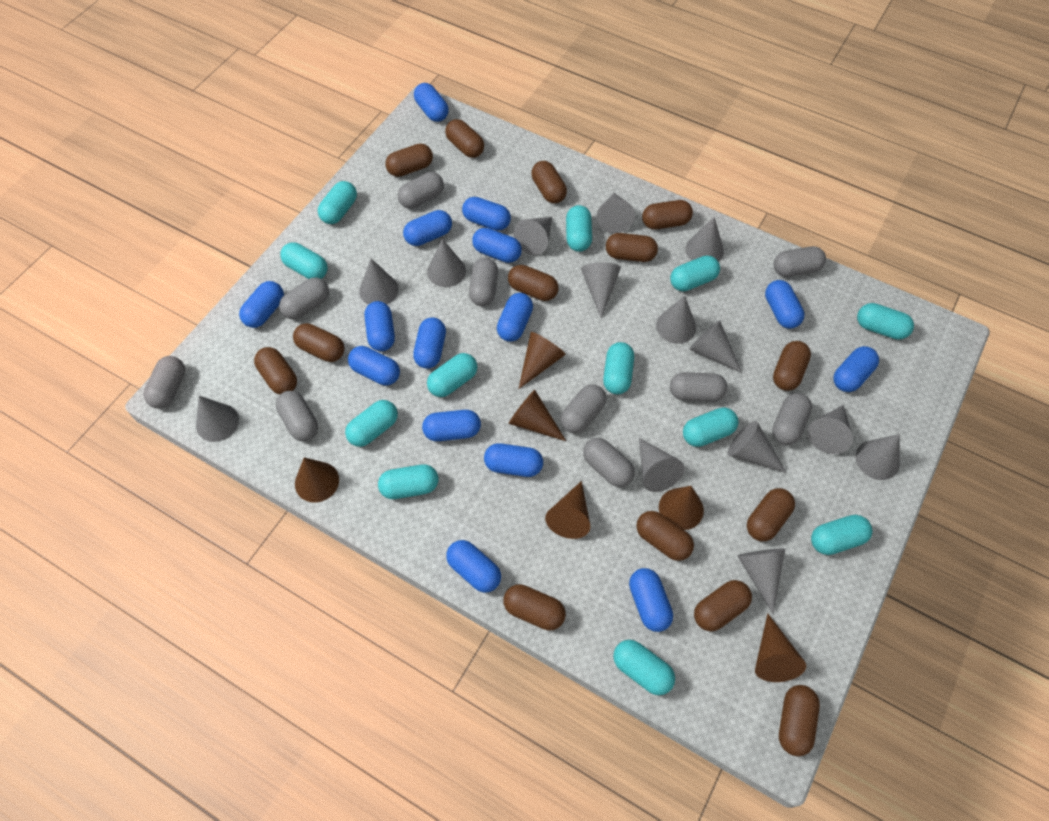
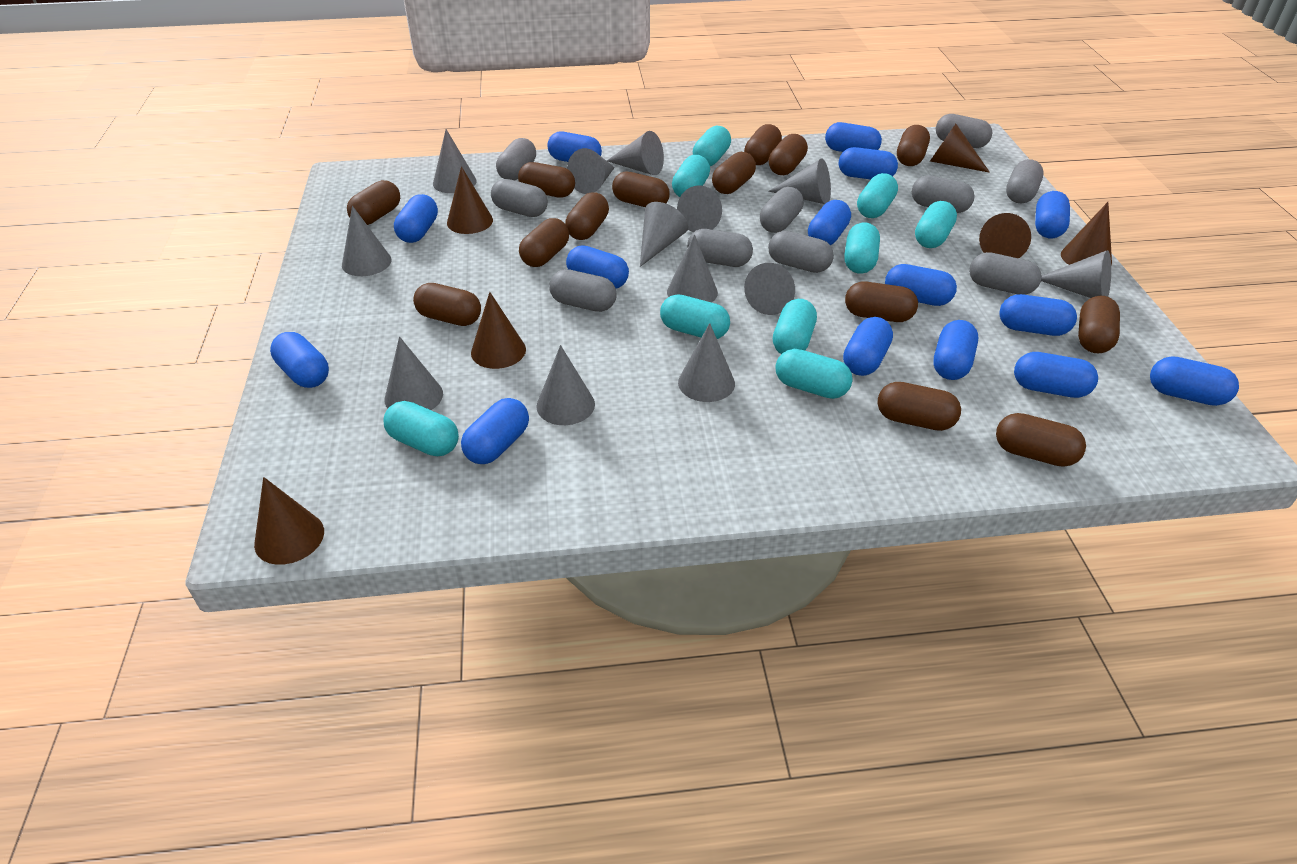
grey cone: 14 -> 13
turquoise capsule: 12 -> 9

